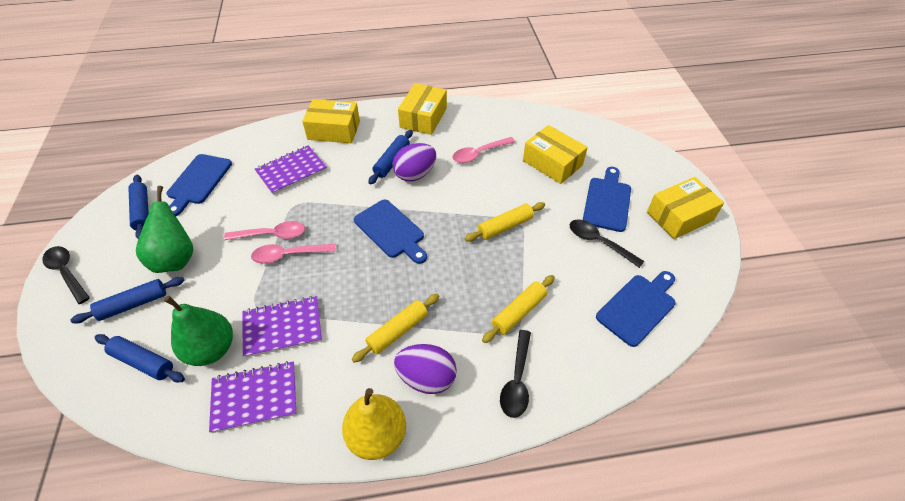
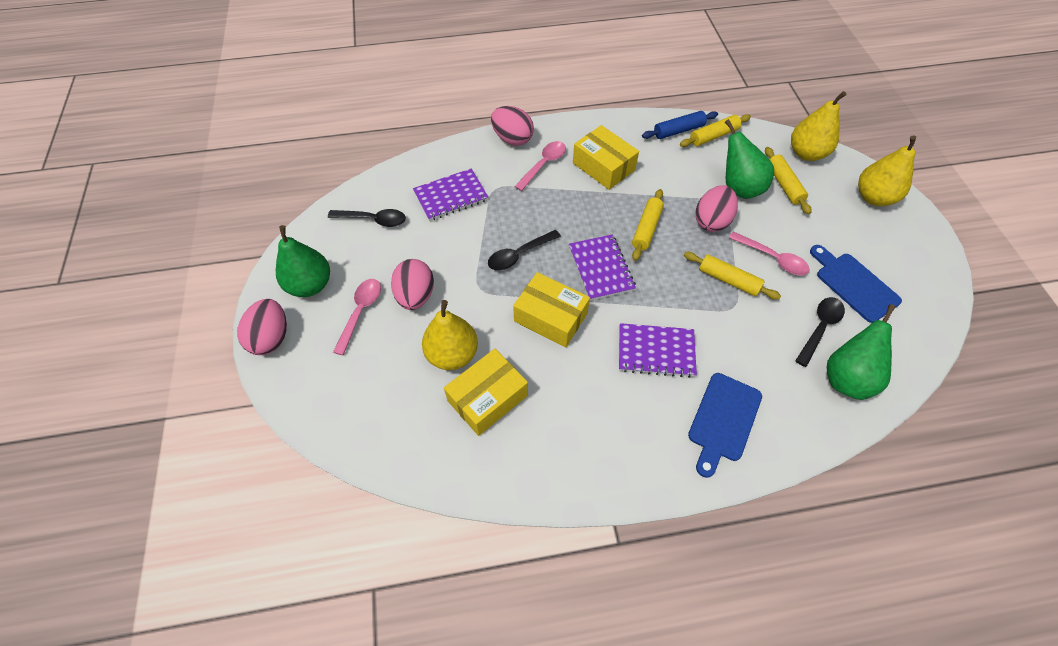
blue cutting board: 4 -> 2
blue rolling pin: 4 -> 1
green pear: 2 -> 3
pink egg: 0 -> 4
purple egg: 2 -> 0
yellow box: 4 -> 3
yellow pear: 1 -> 3
yellow rolling pin: 3 -> 4

